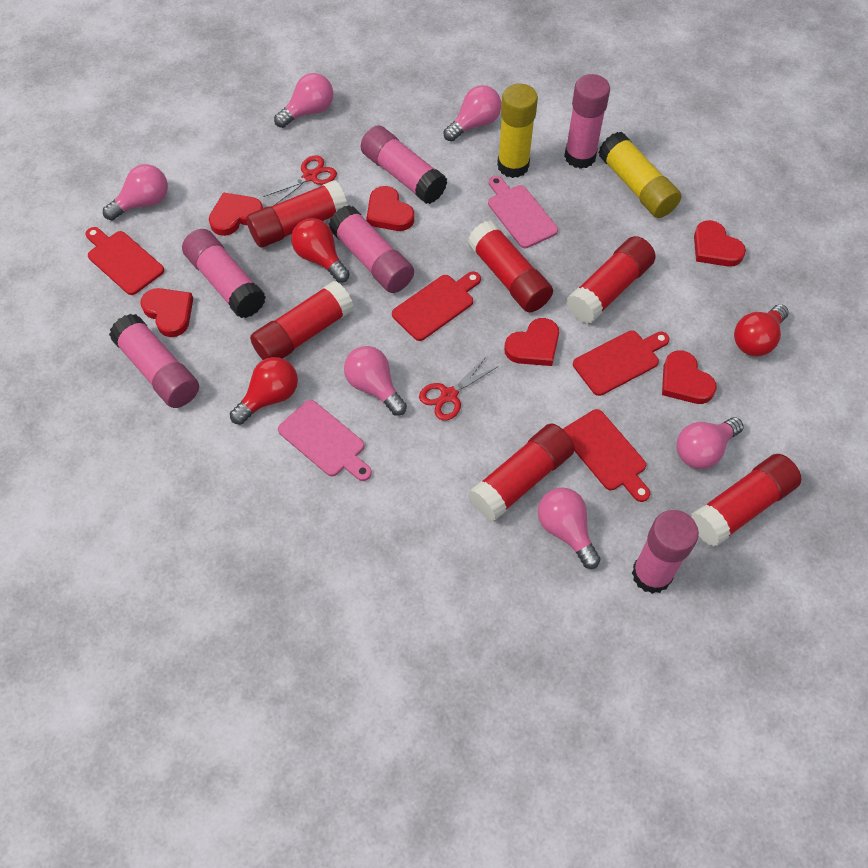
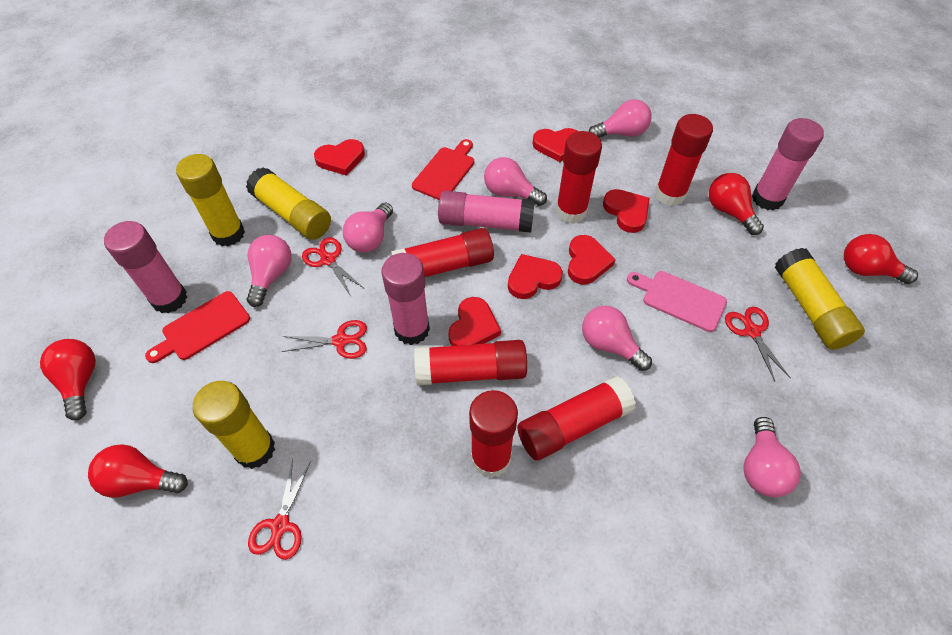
pink cutting board: 2 -> 1
pink glue stick: 6 -> 4
red cutting board: 4 -> 2
red light bulb: 3 -> 4
red scissors: 2 -> 4
yellow glue stick: 2 -> 4

